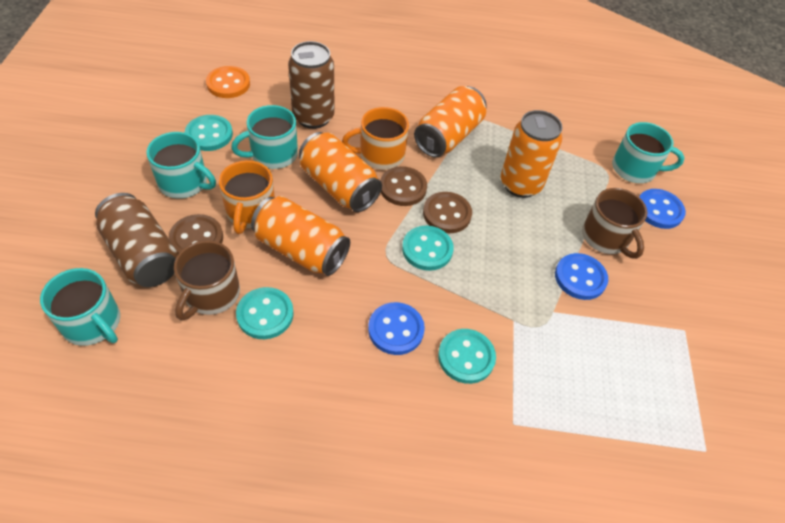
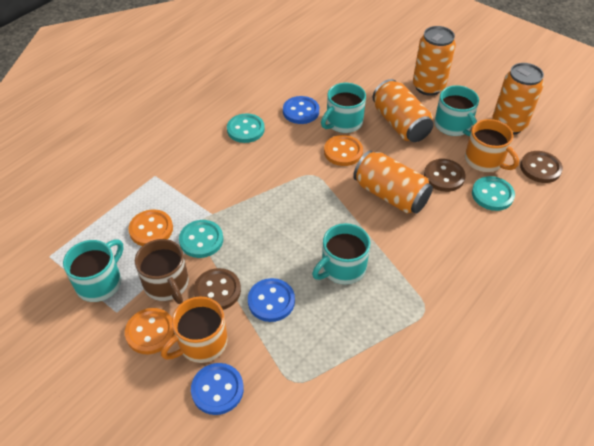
brown can: 2 -> 0
brown mug: 2 -> 1
orange button: 1 -> 3
turquoise button: 4 -> 3

